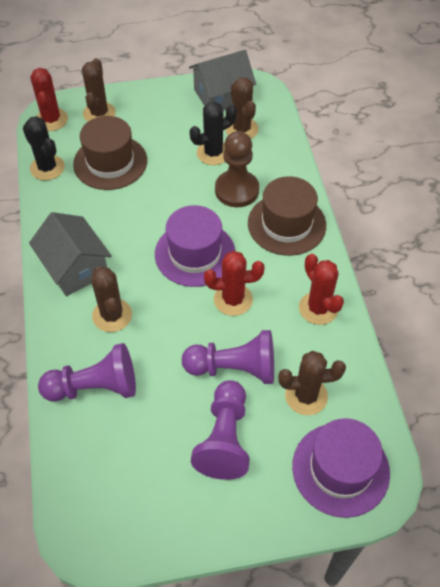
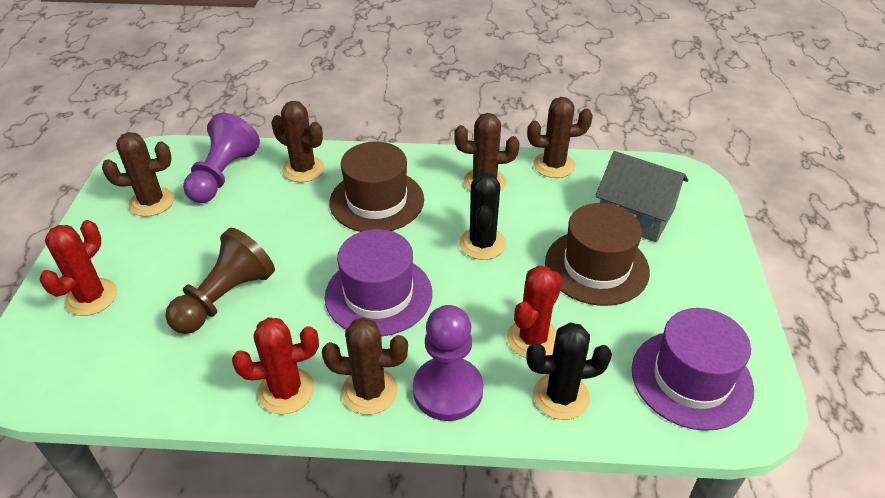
brown cactus: 4 -> 5
grey house: 2 -> 1
purple pawn: 3 -> 2

